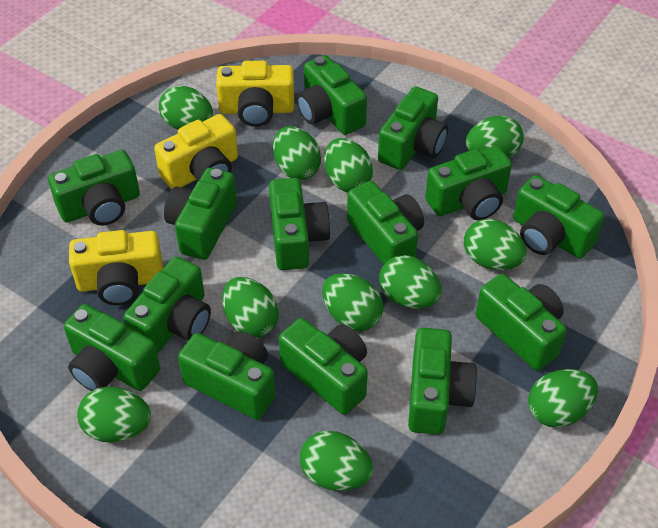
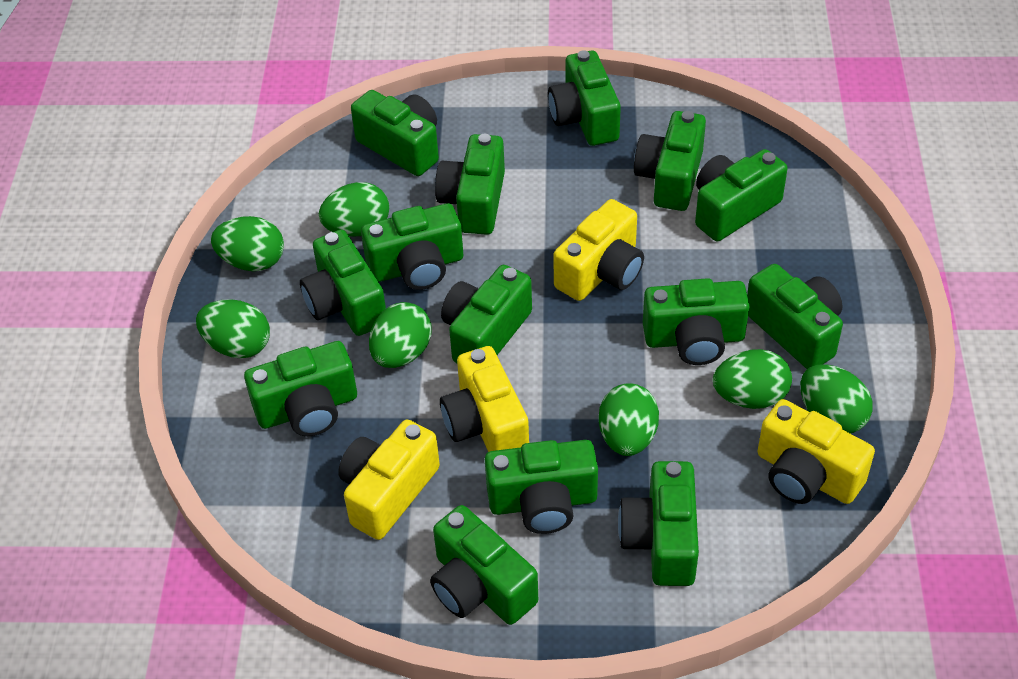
green egg: 11 -> 7
yellow camera: 3 -> 4

